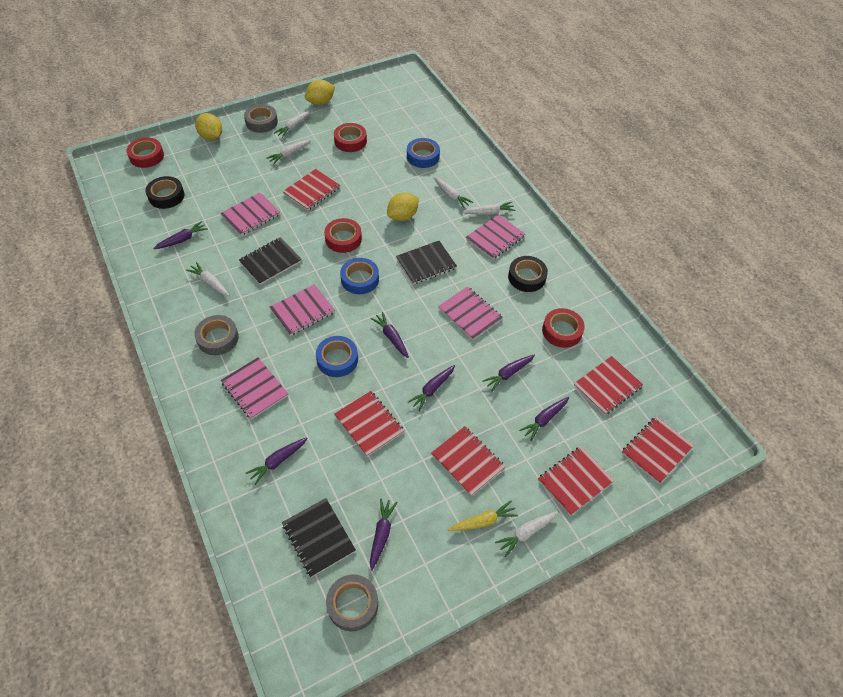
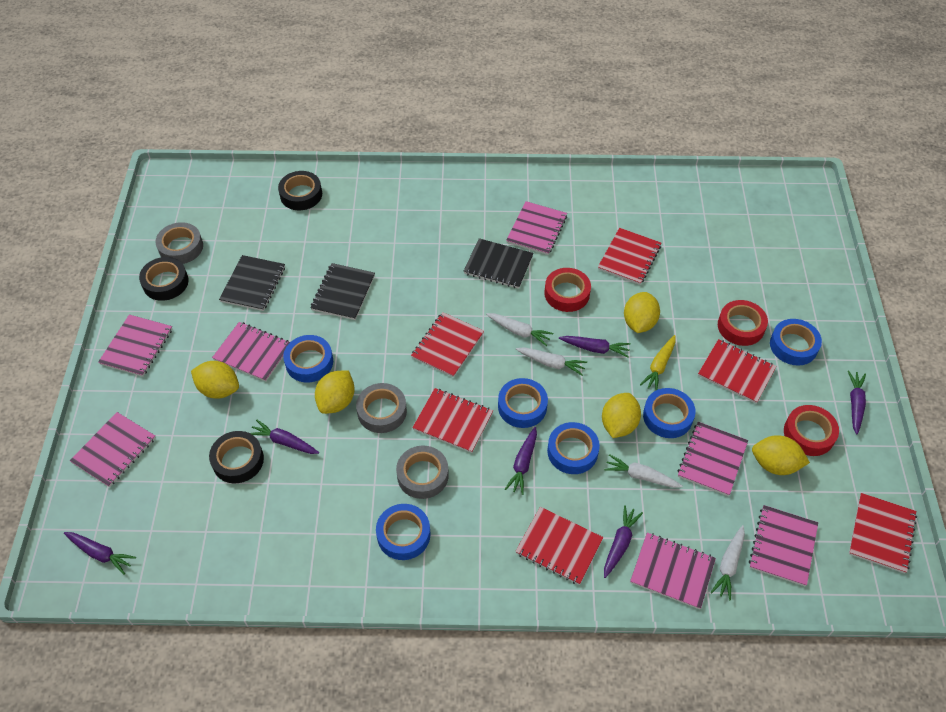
black tape: 2 -> 3
blue tape: 3 -> 6
pink notebook: 5 -> 7
purple carrot: 7 -> 6
red tape: 4 -> 3
white carrot: 6 -> 4
yellow lemon: 3 -> 5

